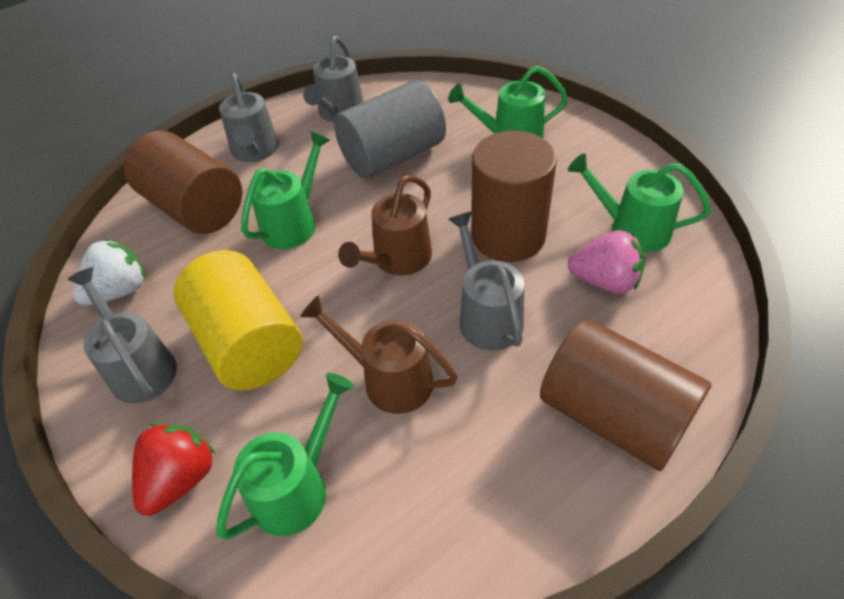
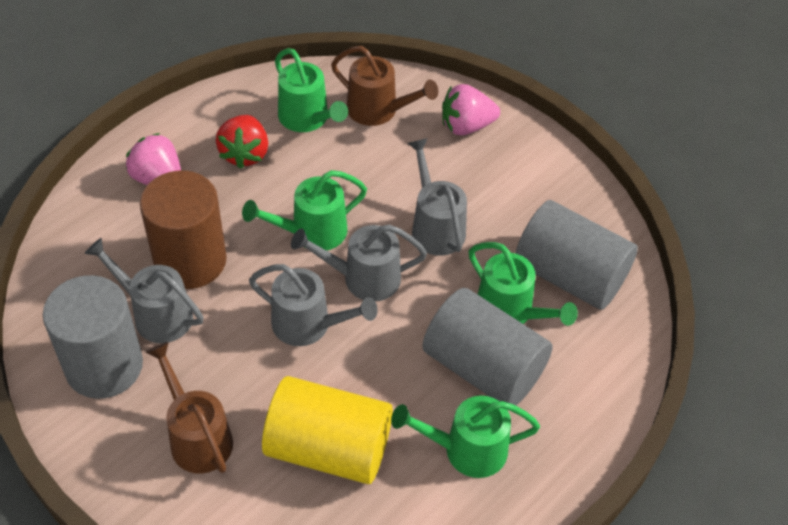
brown cylinder: 3 -> 1
grey cylinder: 1 -> 3
pink strawberry: 1 -> 2
white strawberry: 1 -> 0

